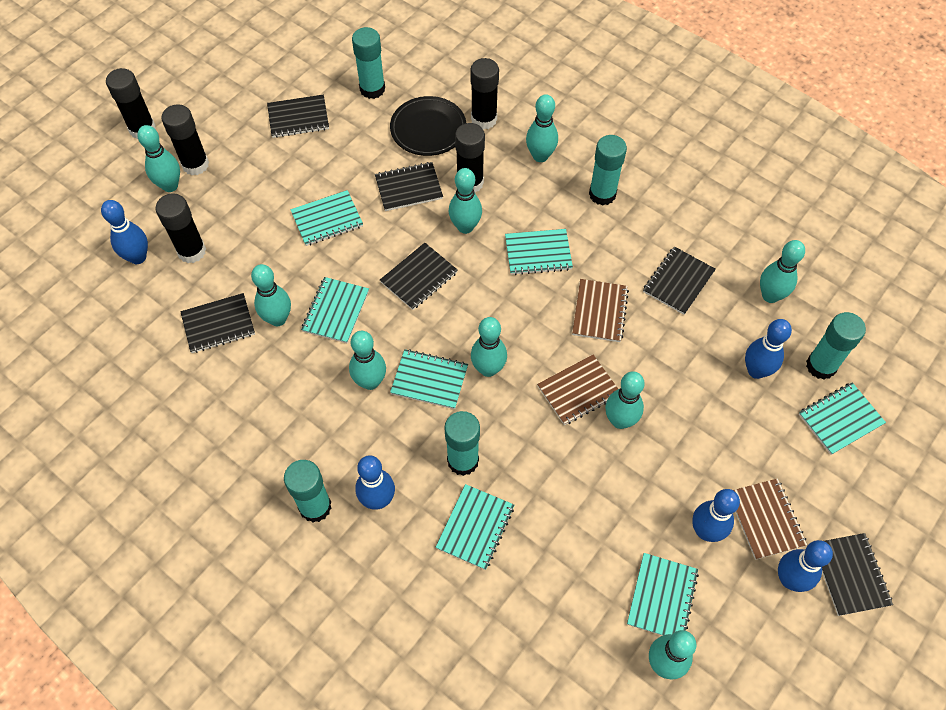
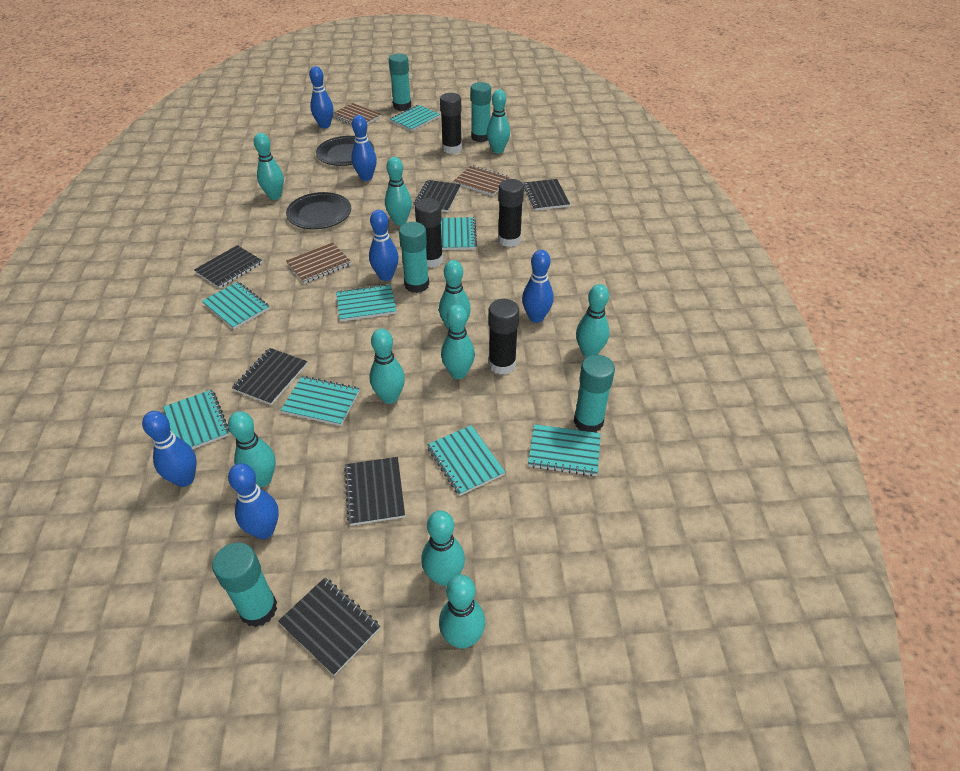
black glue stick: 5 -> 4
black plate: 1 -> 2
blue bowling pin: 5 -> 6
turquoise bowling pin: 9 -> 10
turquoise notebook: 7 -> 8

